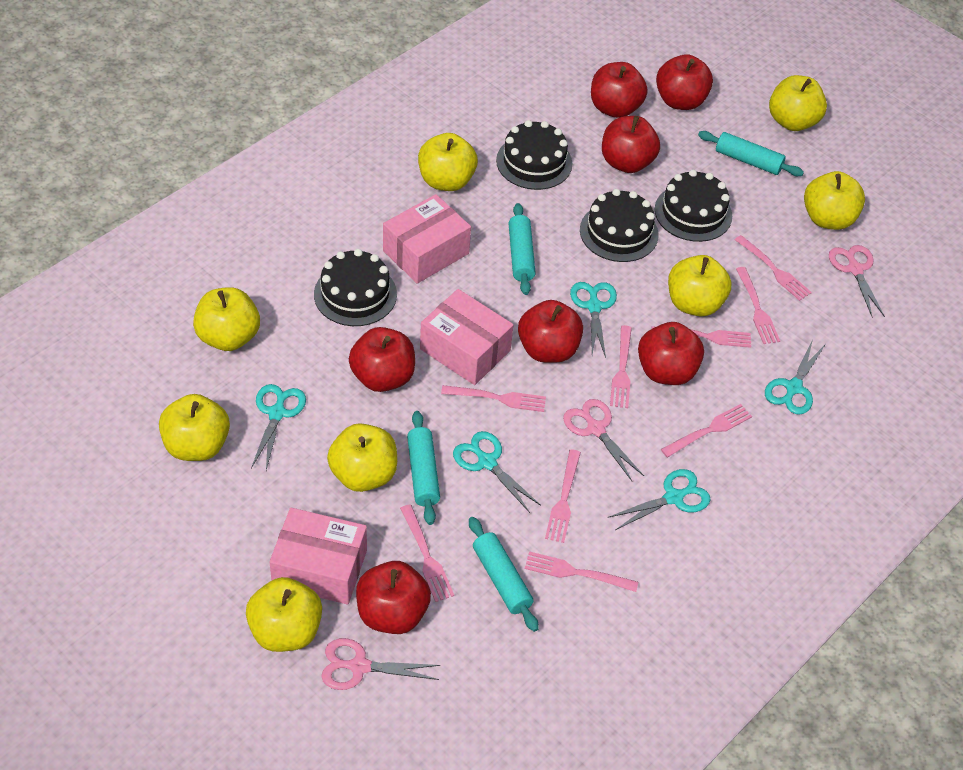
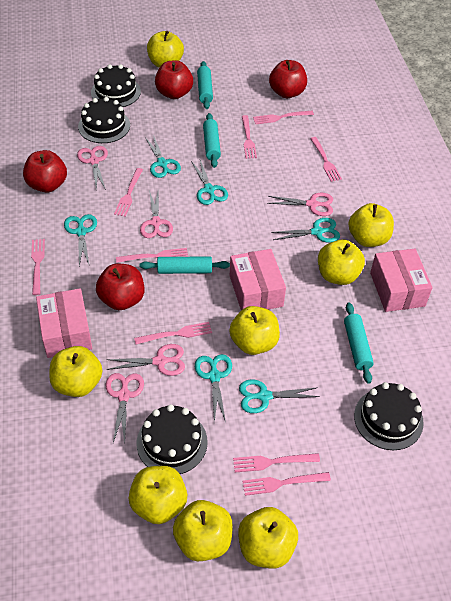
pink scissors: 3 -> 5
red apple: 7 -> 4
turquoise scissors: 5 -> 6

